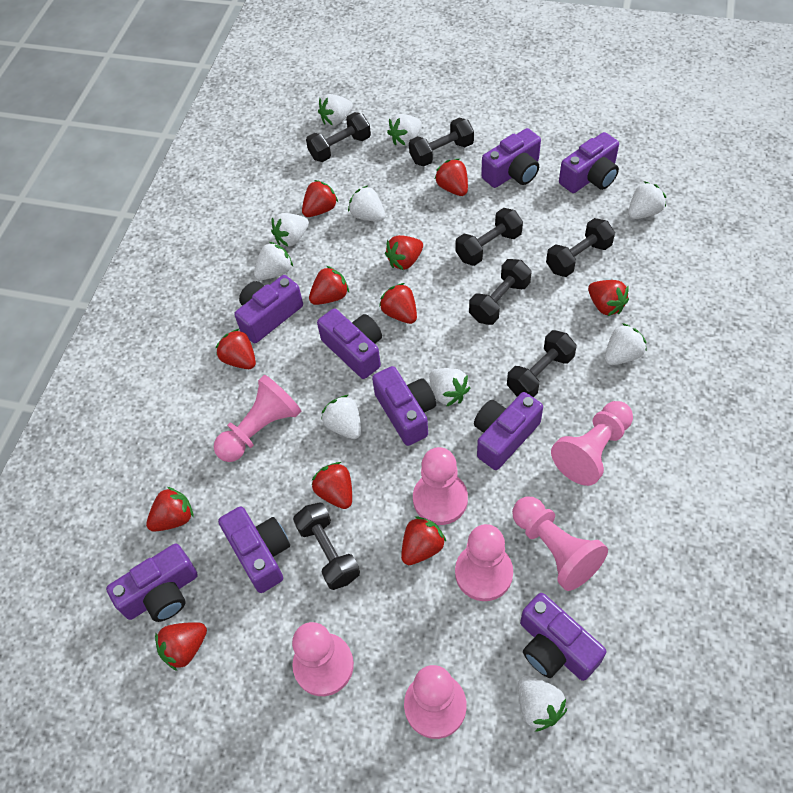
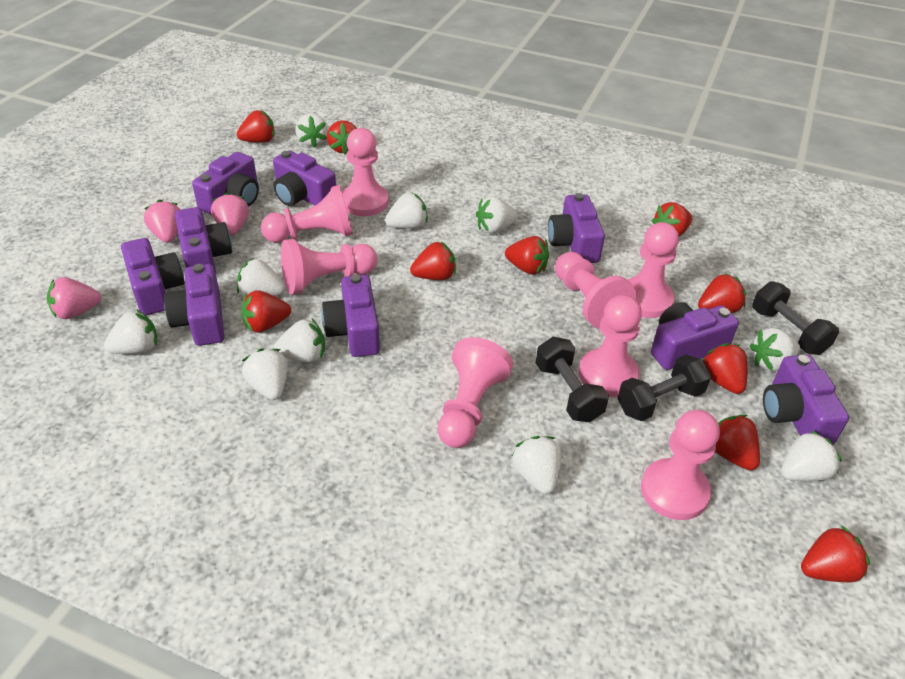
black dumbbell: 7 -> 3
pink pawn: 7 -> 8
pink strawberry: 0 -> 3
red strawberry: 11 -> 10

